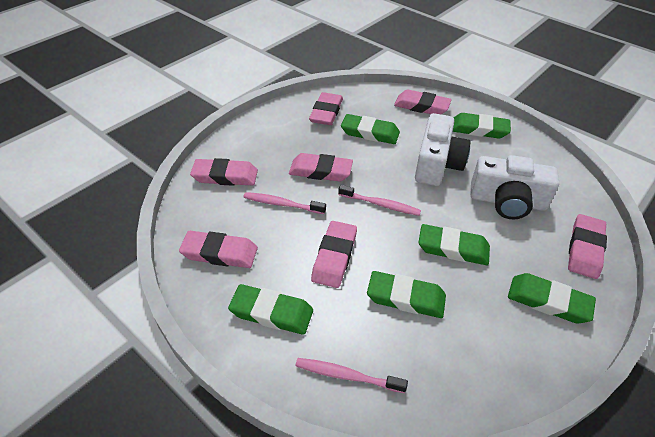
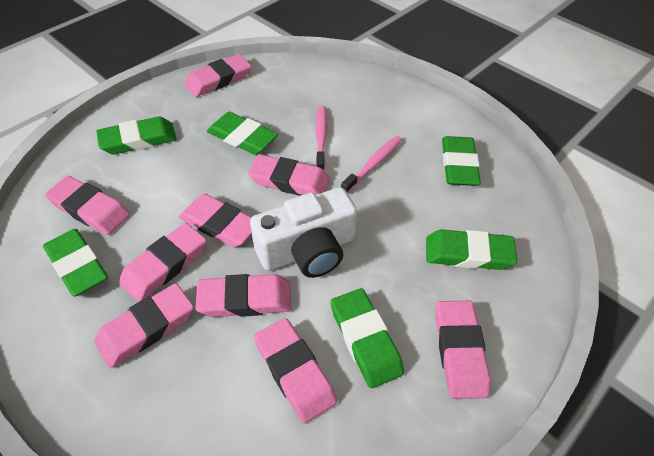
pink eraser: 7 -> 9
pink toothbrush: 3 -> 2
white camera: 2 -> 1

